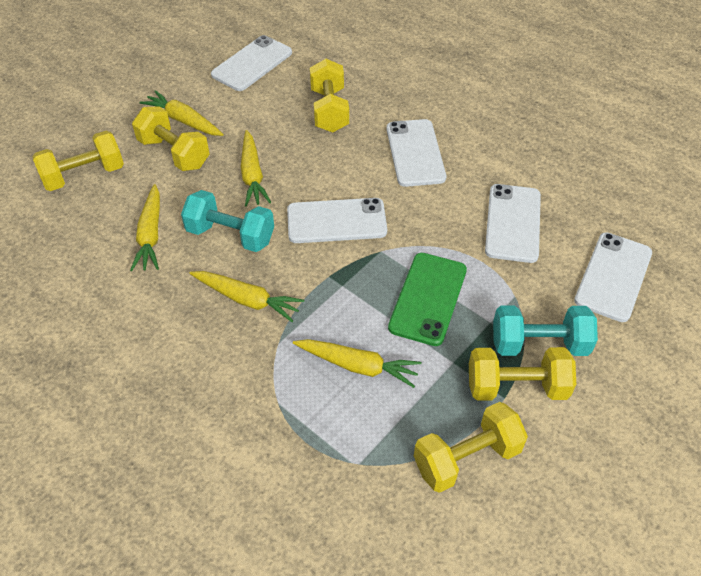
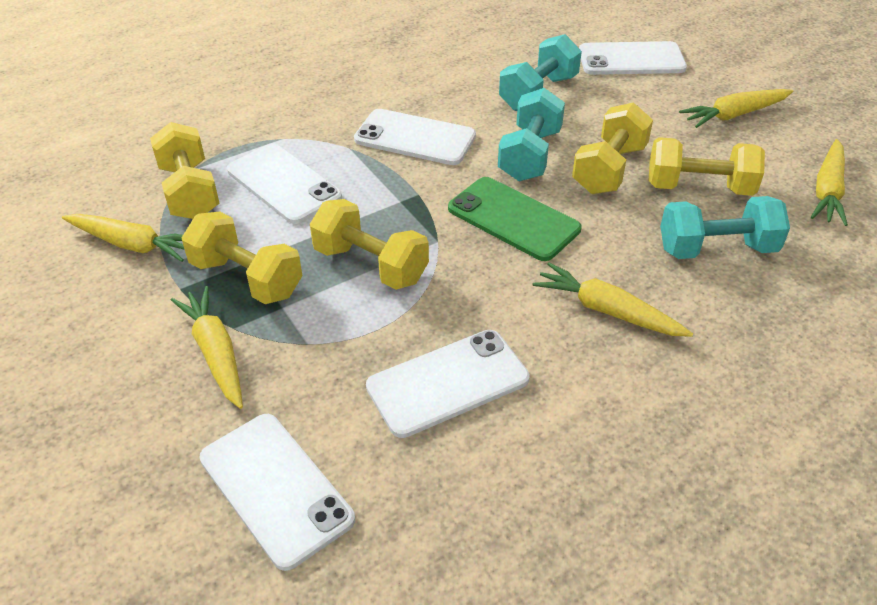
turquoise dumbbell: 2 -> 3

